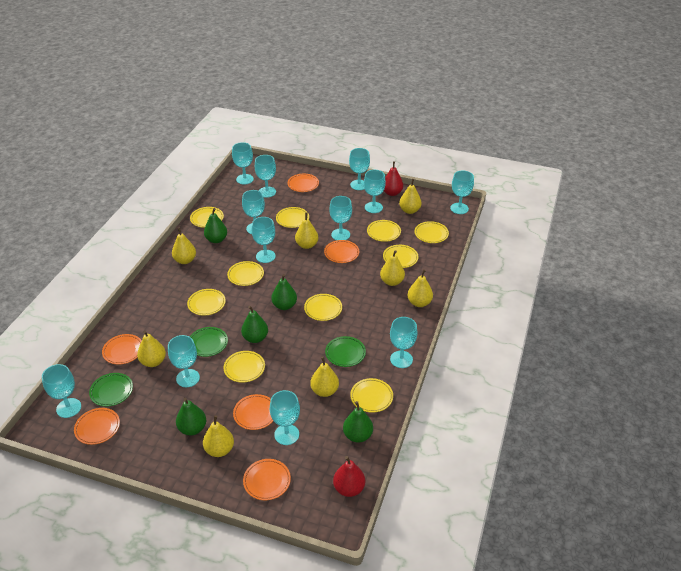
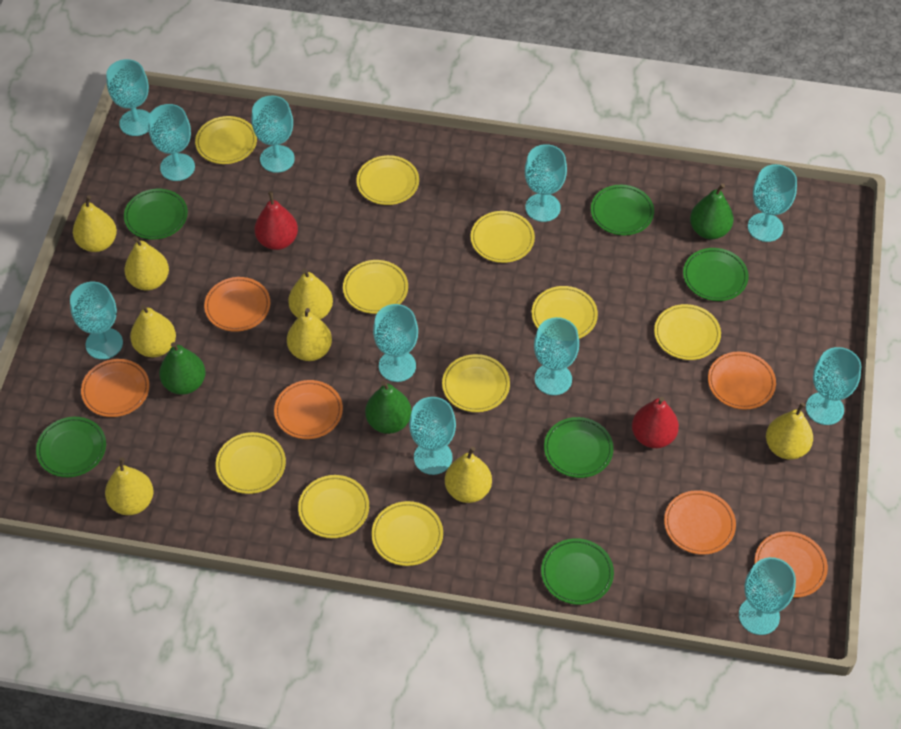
green pear: 5 -> 3
green plate: 3 -> 6
turquoise goblet: 12 -> 11

